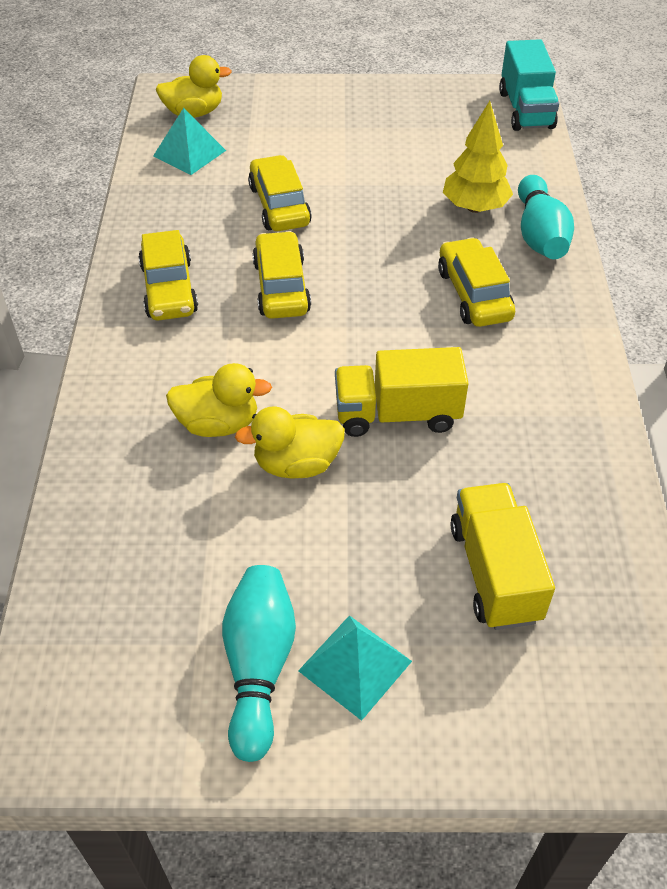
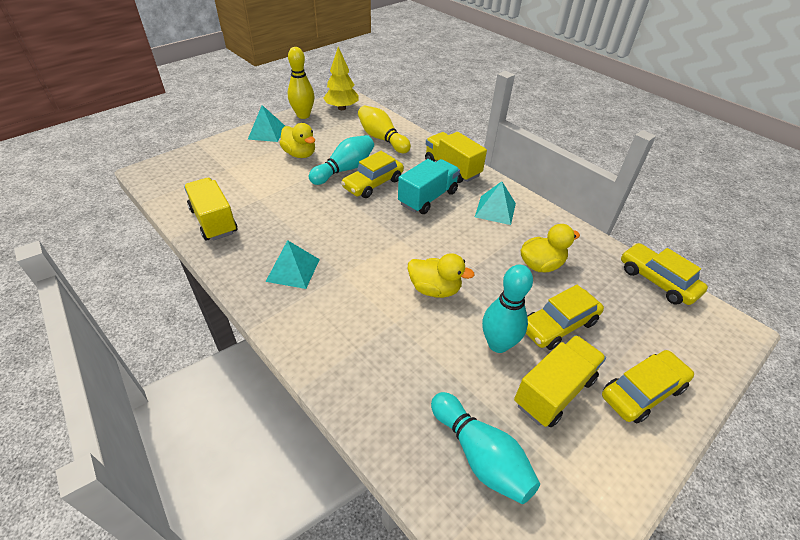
turquoise bowling pin: 2 -> 3
turquoise pyramid: 2 -> 3
yellow bowling pin: 0 -> 2
yellow truck: 2 -> 3

